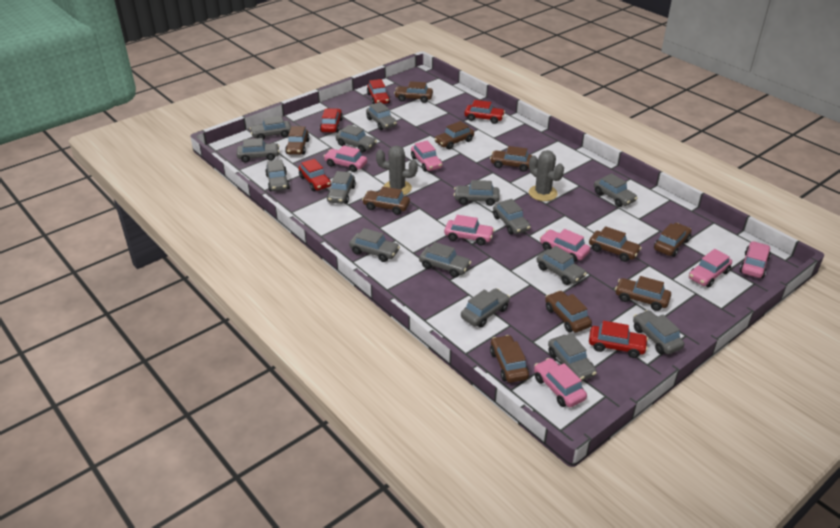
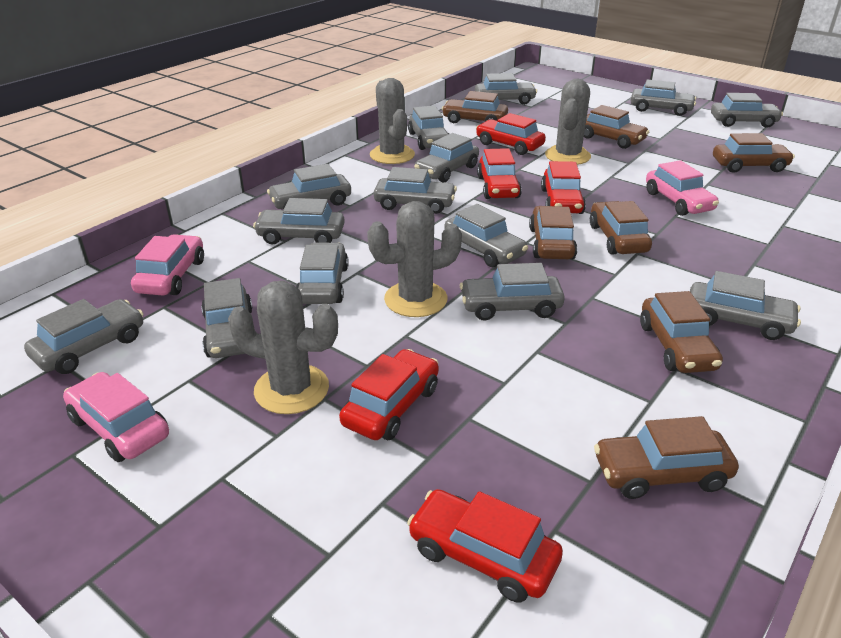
brown car: 10 -> 7
grey cactus: 2 -> 4
grey car: 15 -> 14
pink car: 7 -> 3

